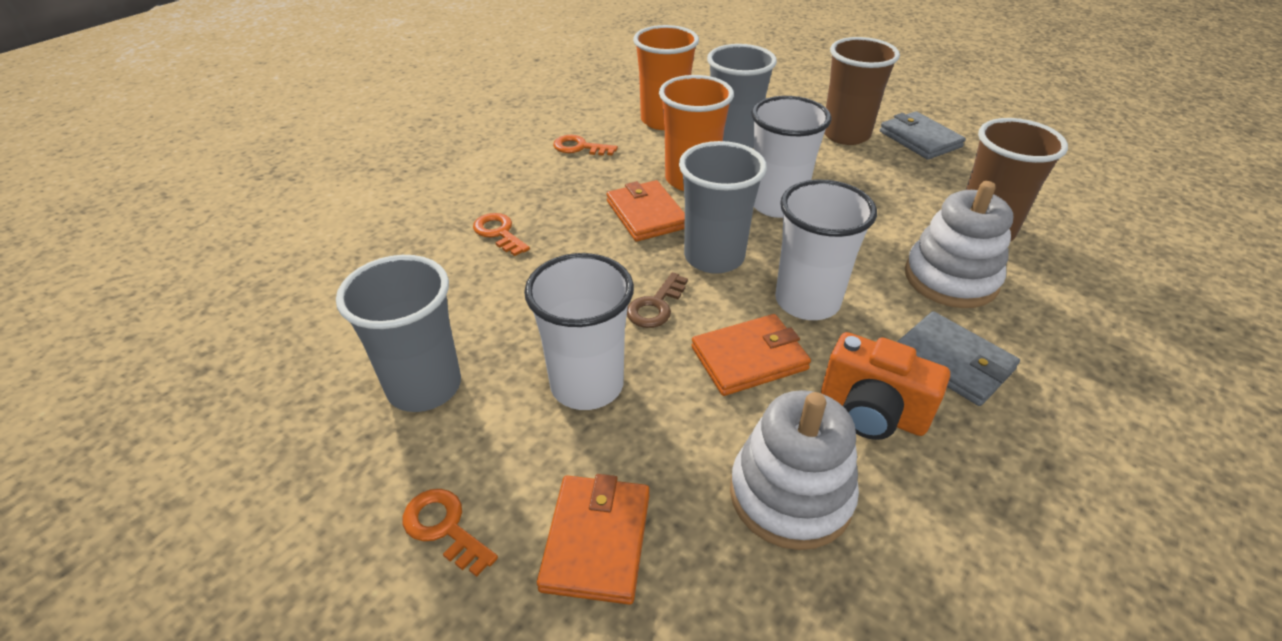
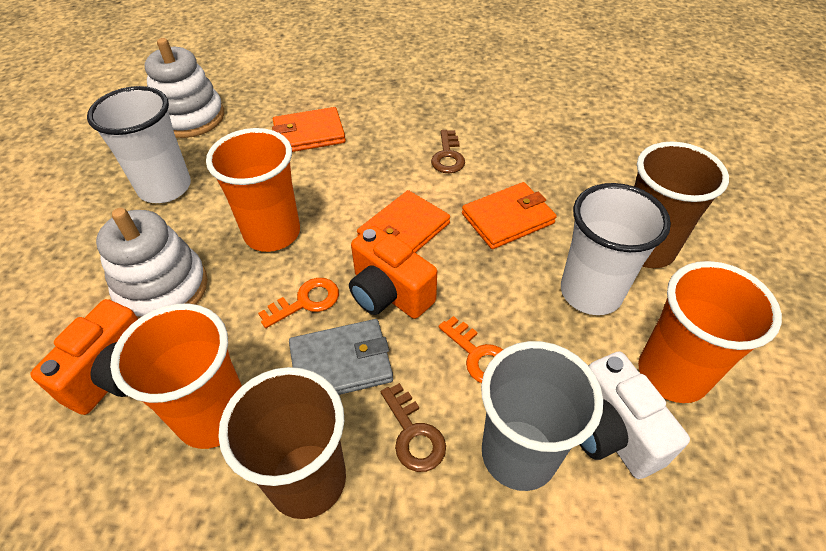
brown key: 1 -> 2
grey cup: 3 -> 1
grey wallet: 2 -> 1
orange camera: 1 -> 2
orange cup: 2 -> 3
orange key: 3 -> 2
white camera: 0 -> 1
white cup: 3 -> 2

